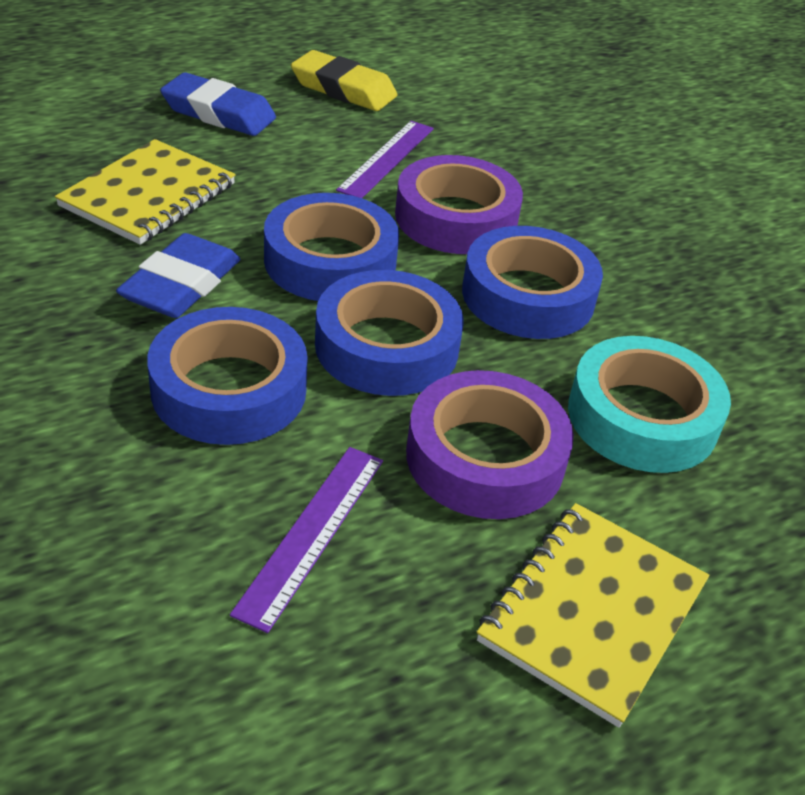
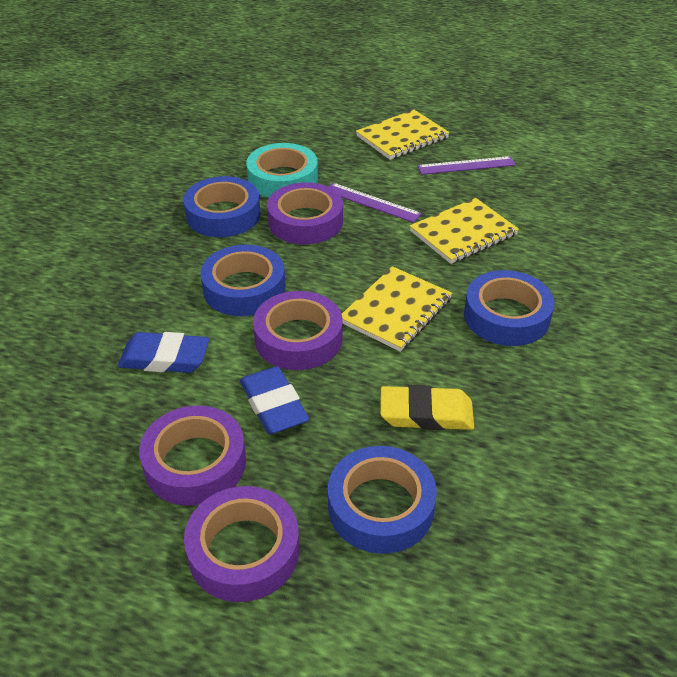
purple tape: 2 -> 4
yellow notebook: 2 -> 3

